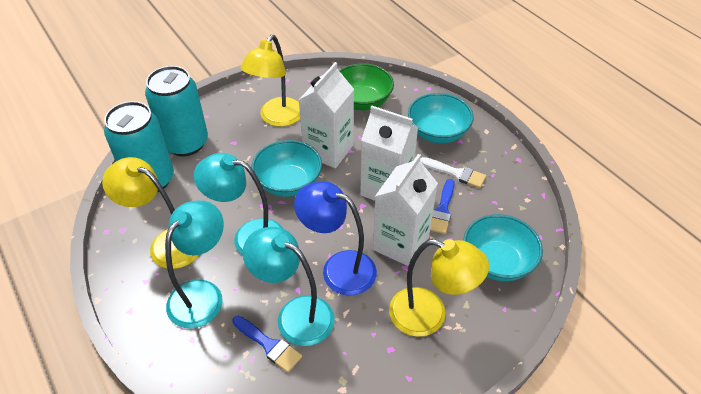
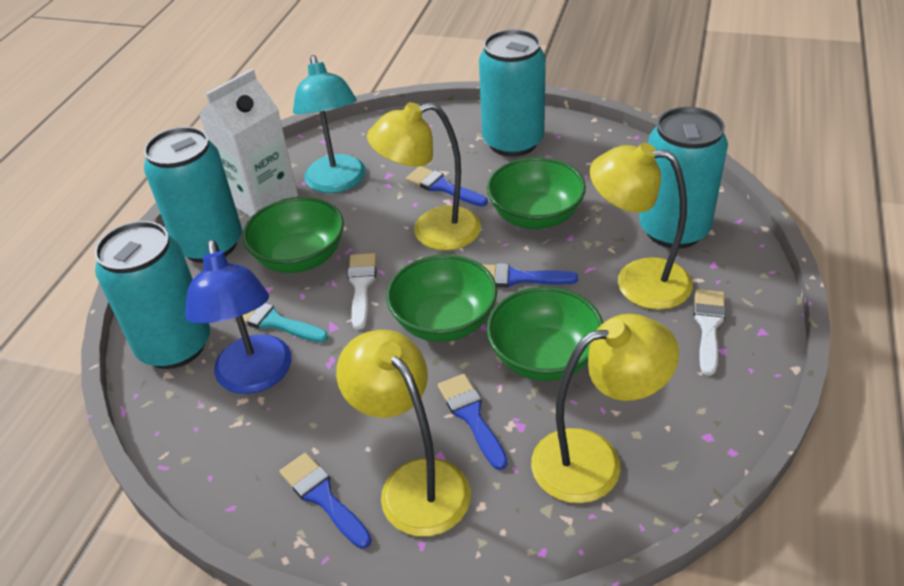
blue brush: 2 -> 4
green bowl: 1 -> 4
turquoise bowl: 3 -> 0
turquoise brush: 0 -> 1
turquoise can: 2 -> 4
turquoise lamp: 3 -> 1
white brush: 1 -> 2
white carton: 3 -> 1
yellow lamp: 3 -> 4

